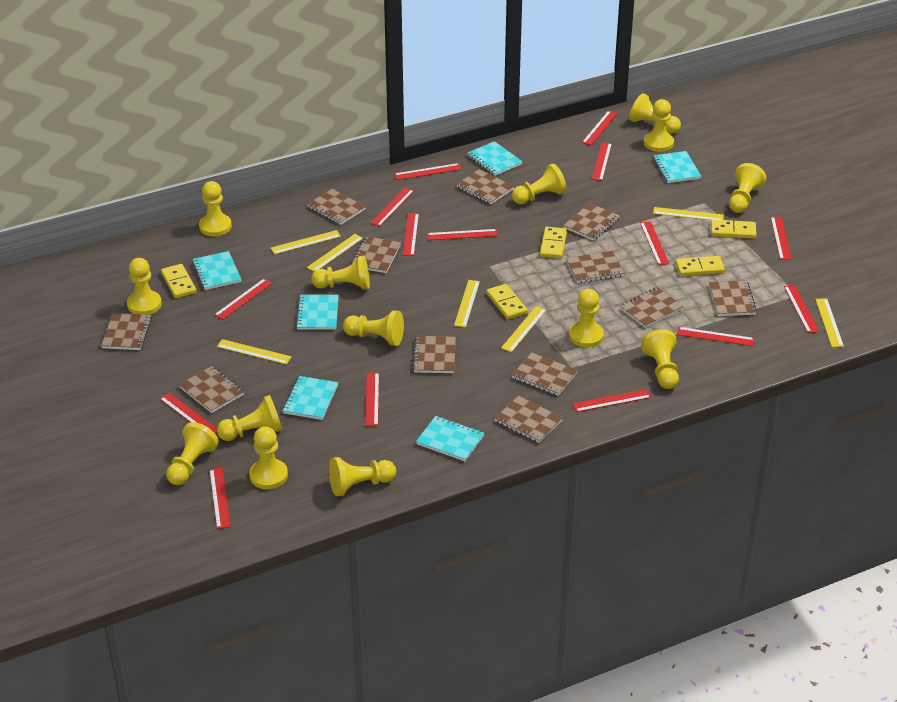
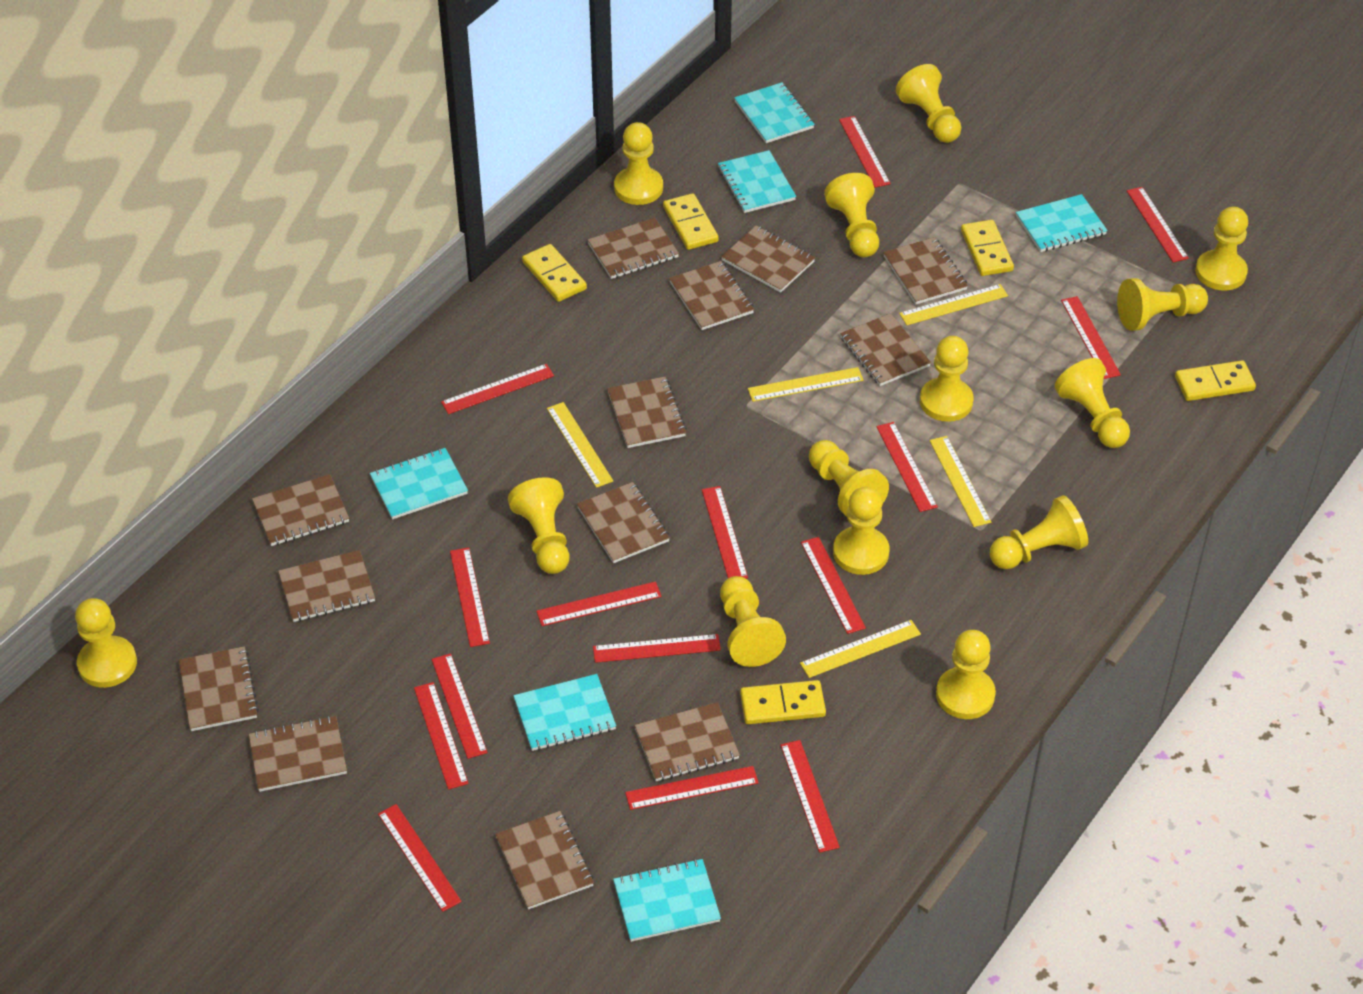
brown notebook: 12 -> 13
yellow ruler: 7 -> 5

